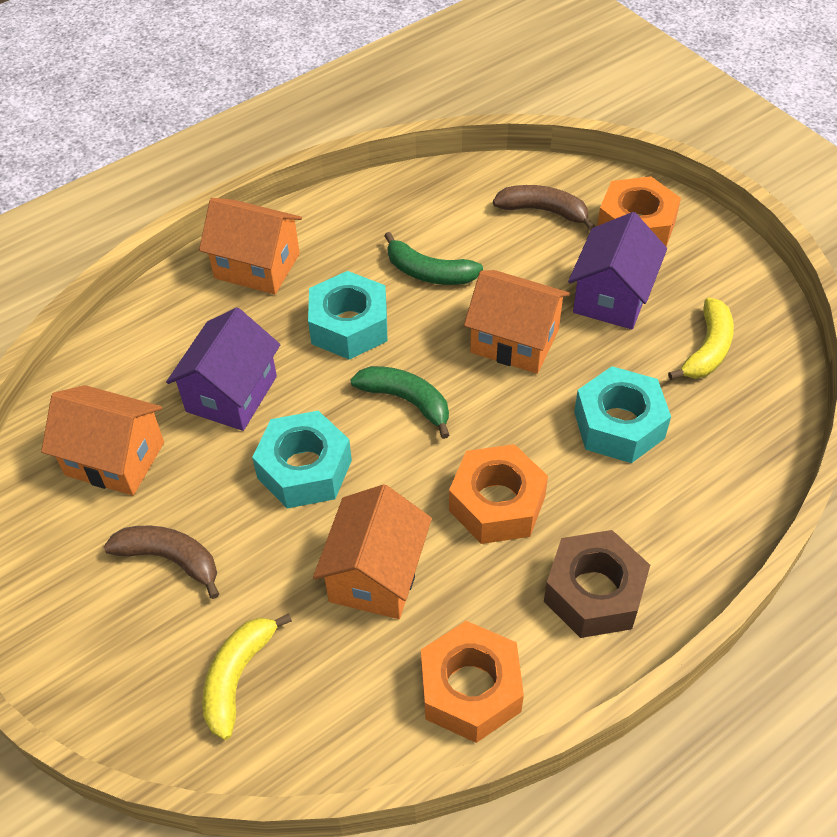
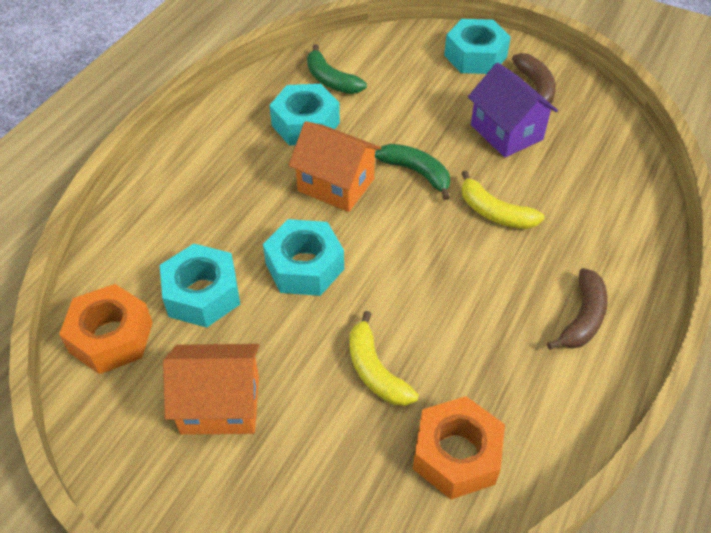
brown nut: 1 -> 0
orange house: 4 -> 2
orange nut: 3 -> 2
purple house: 2 -> 1
turquoise nut: 3 -> 4

